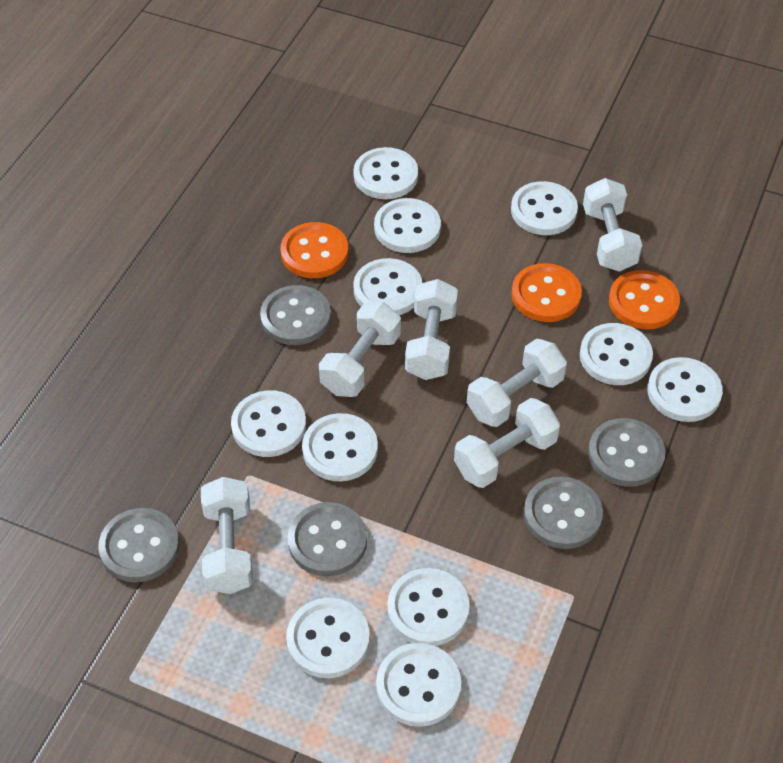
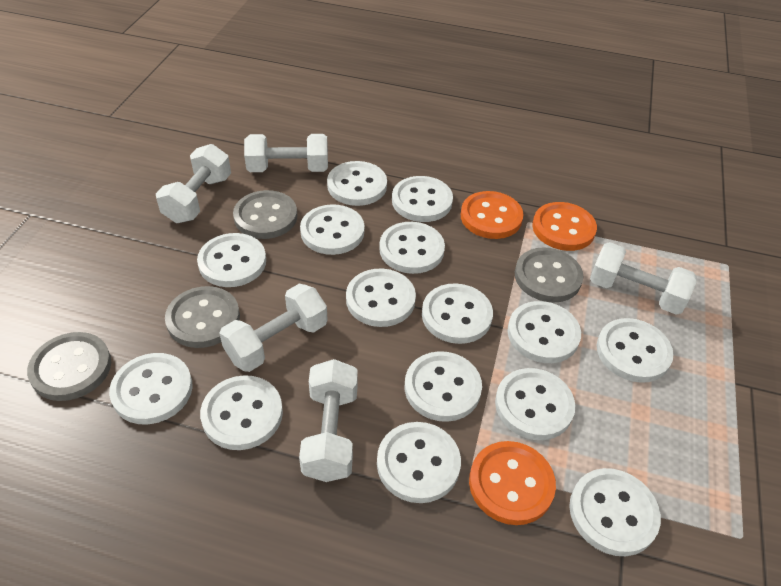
grey button: 5 -> 4
white button: 11 -> 15
white dumbbell: 6 -> 5

